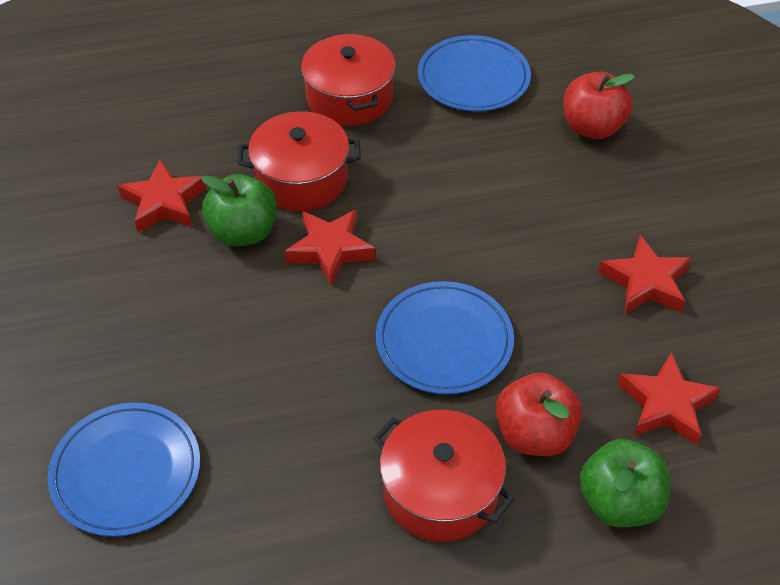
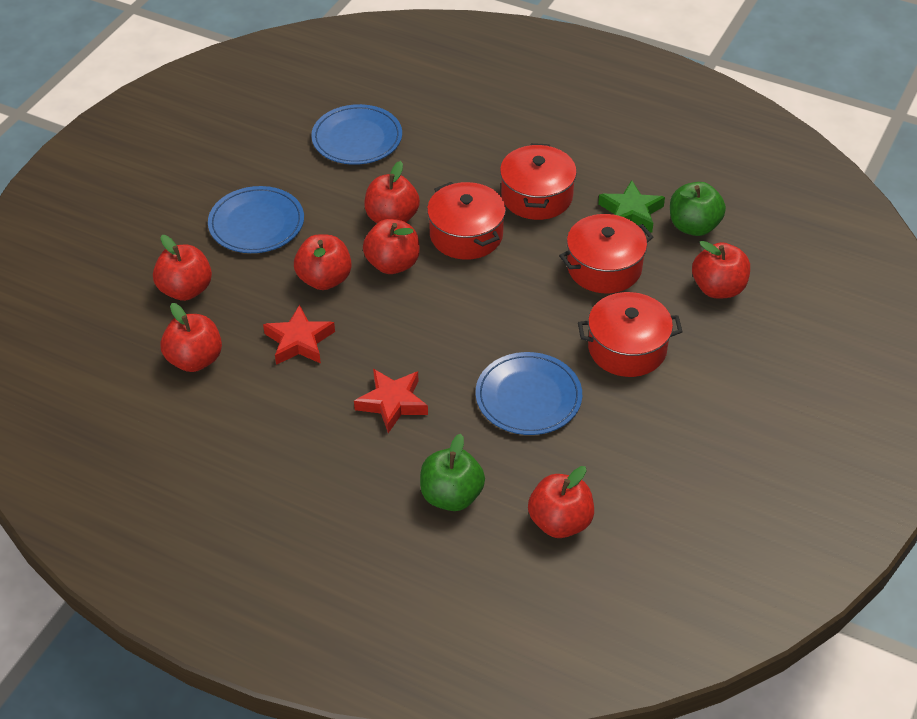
green star: 0 -> 1
red apple: 2 -> 7
red pot: 3 -> 4
red star: 4 -> 2

